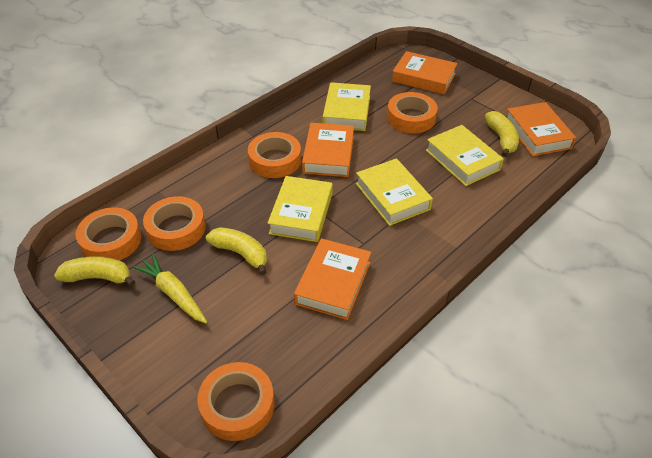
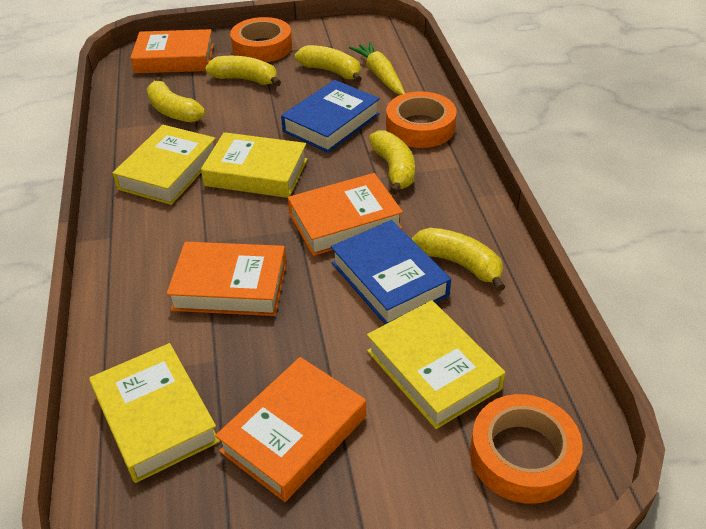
blue book: 0 -> 2
orange tape: 5 -> 3
yellow banana: 3 -> 5

